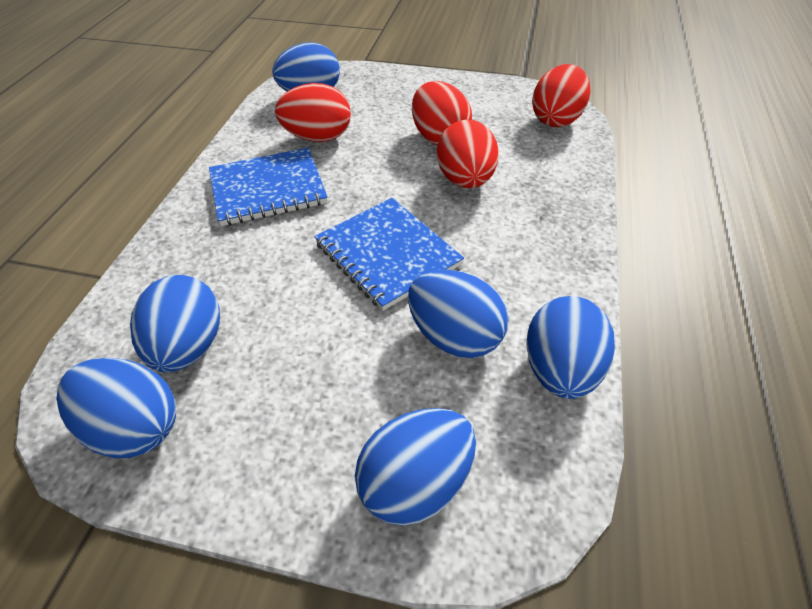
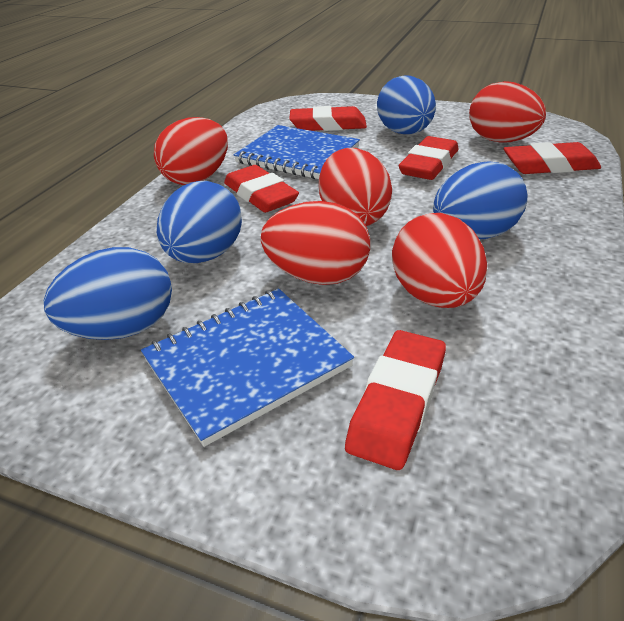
blue egg: 6 -> 4
red egg: 4 -> 5
red eraser: 0 -> 5

